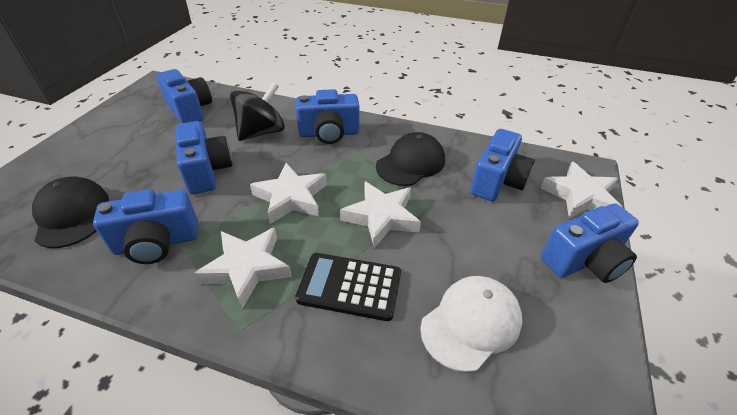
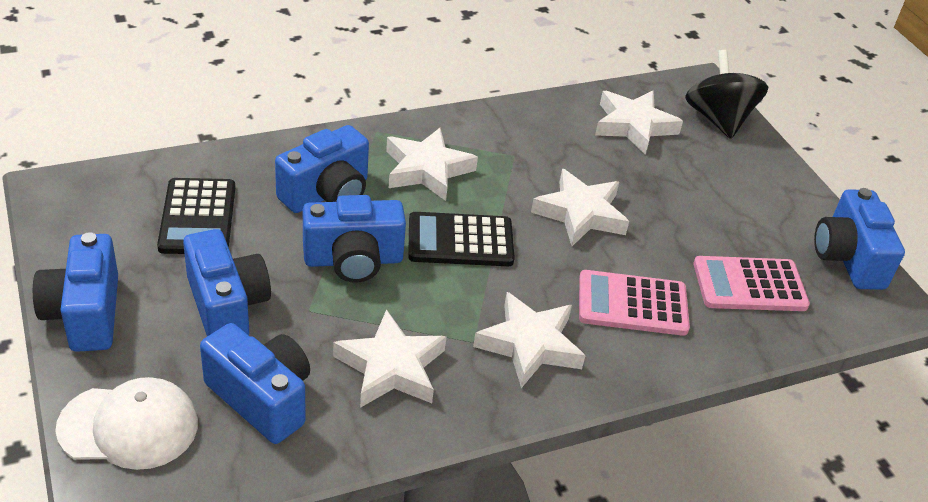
black calculator: 1 -> 2
black cap: 2 -> 0
pink calculator: 0 -> 2
white star: 4 -> 5

